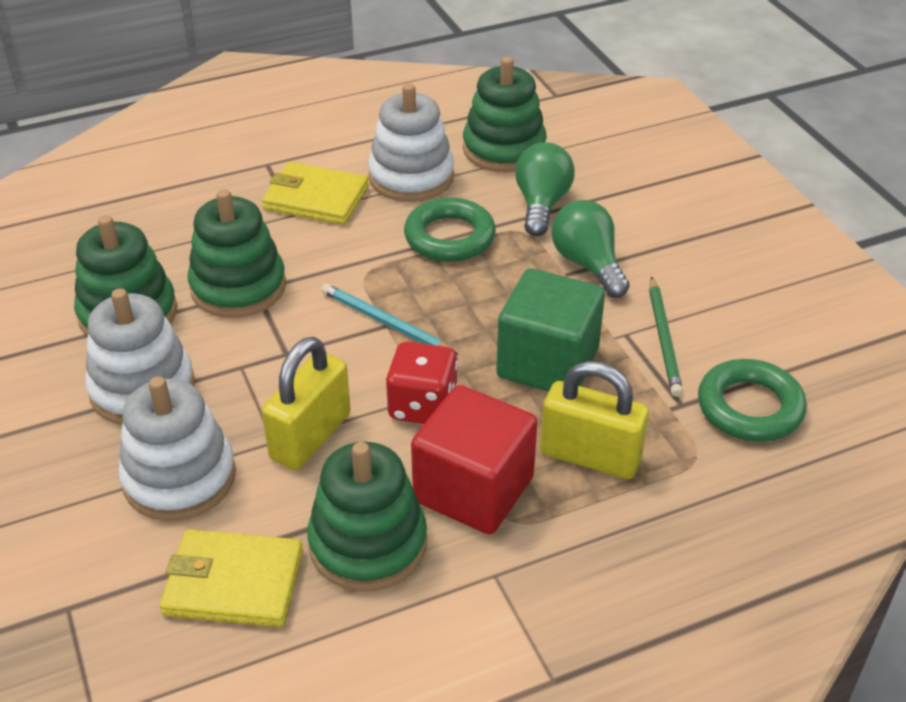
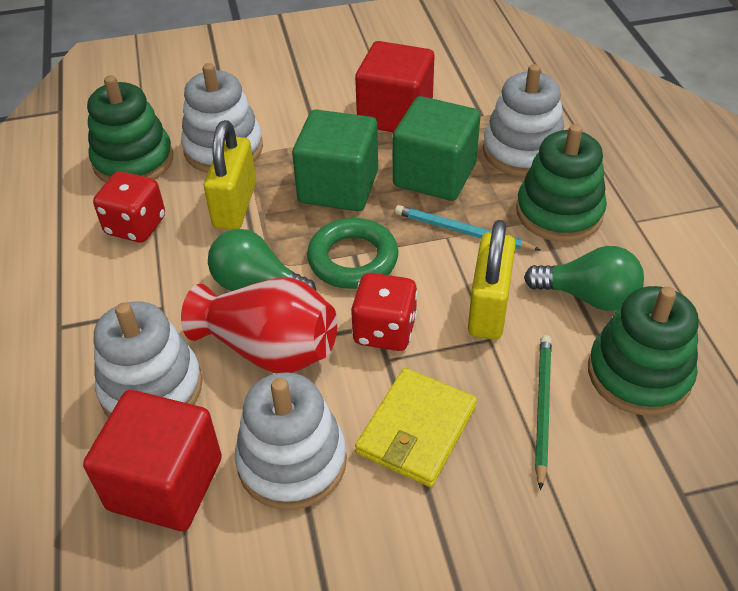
green cube: 1 -> 2
green ring: 2 -> 1
green stacking toy: 4 -> 3
red cube: 1 -> 2
red dice: 1 -> 2
red vase: 0 -> 1
white stacking toy: 3 -> 4
yellow wallet: 2 -> 1

